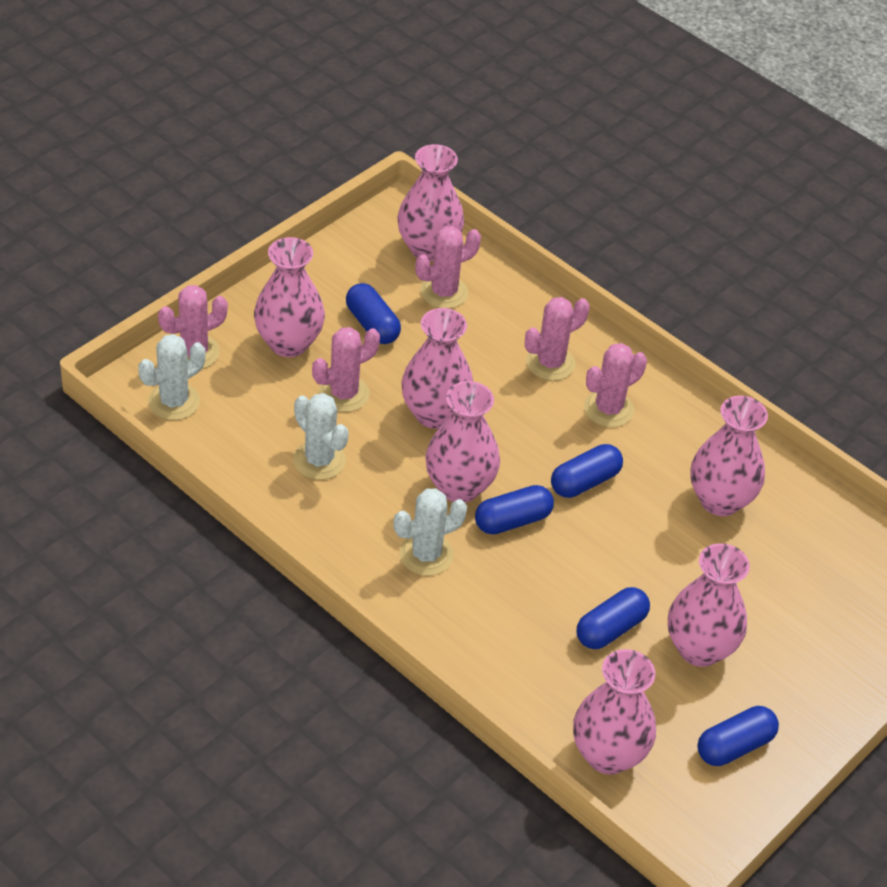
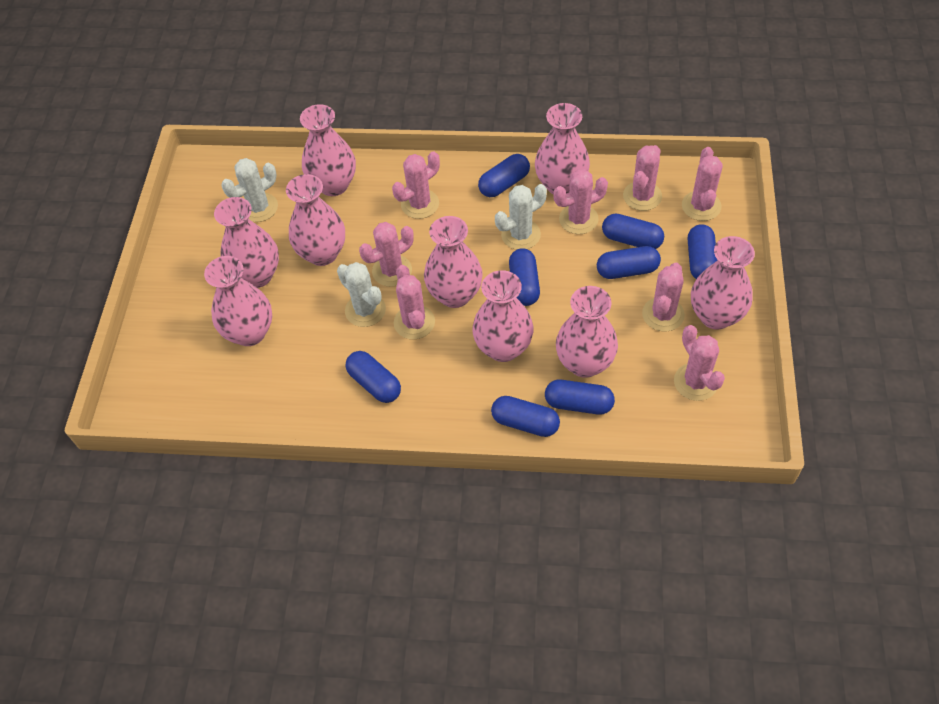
blue capsule: 5 -> 8
pink cactus: 5 -> 8
pink vase: 7 -> 9

